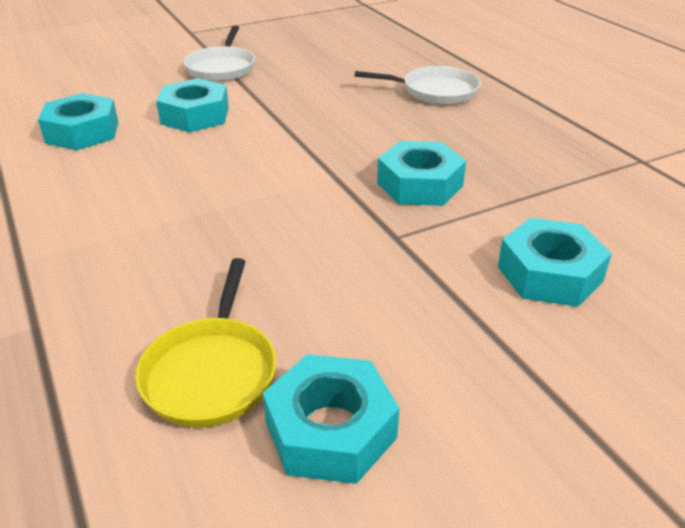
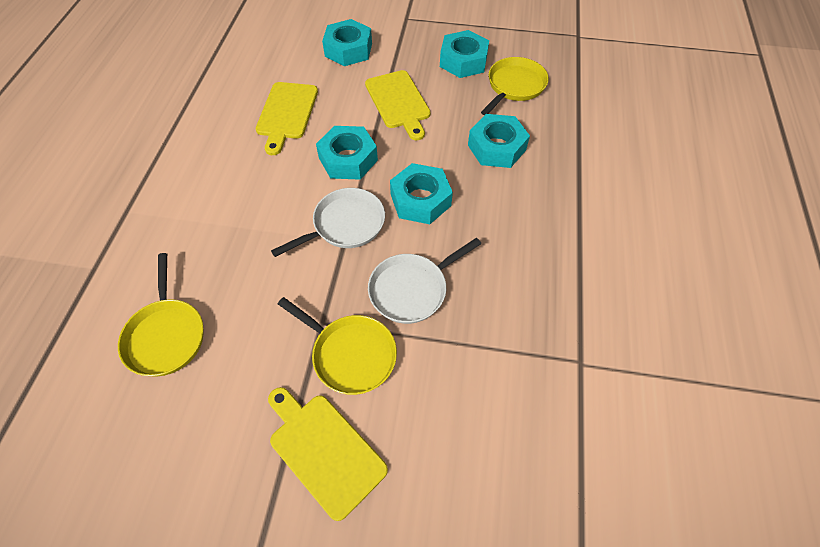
yellow cutting board: 0 -> 3
yellow pan: 1 -> 3

